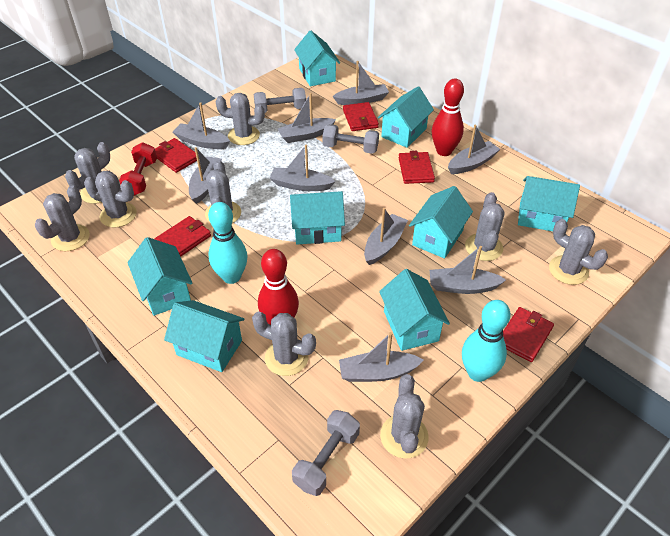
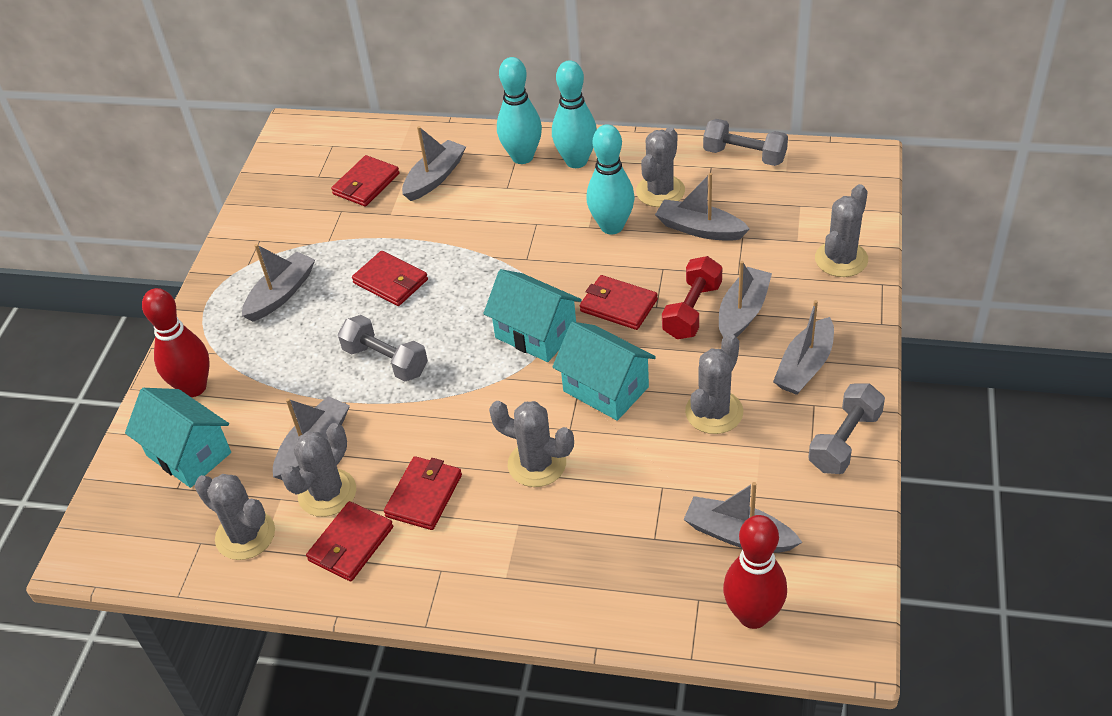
grey boat: 9 -> 7
grey cactus: 9 -> 6
turquoise bowling pin: 2 -> 3
turquoise house: 8 -> 3

